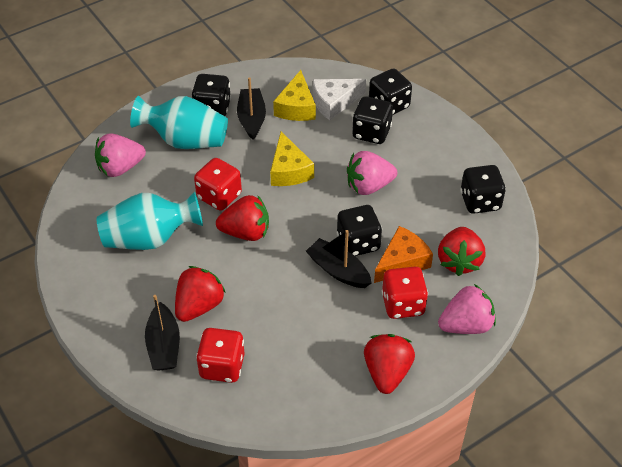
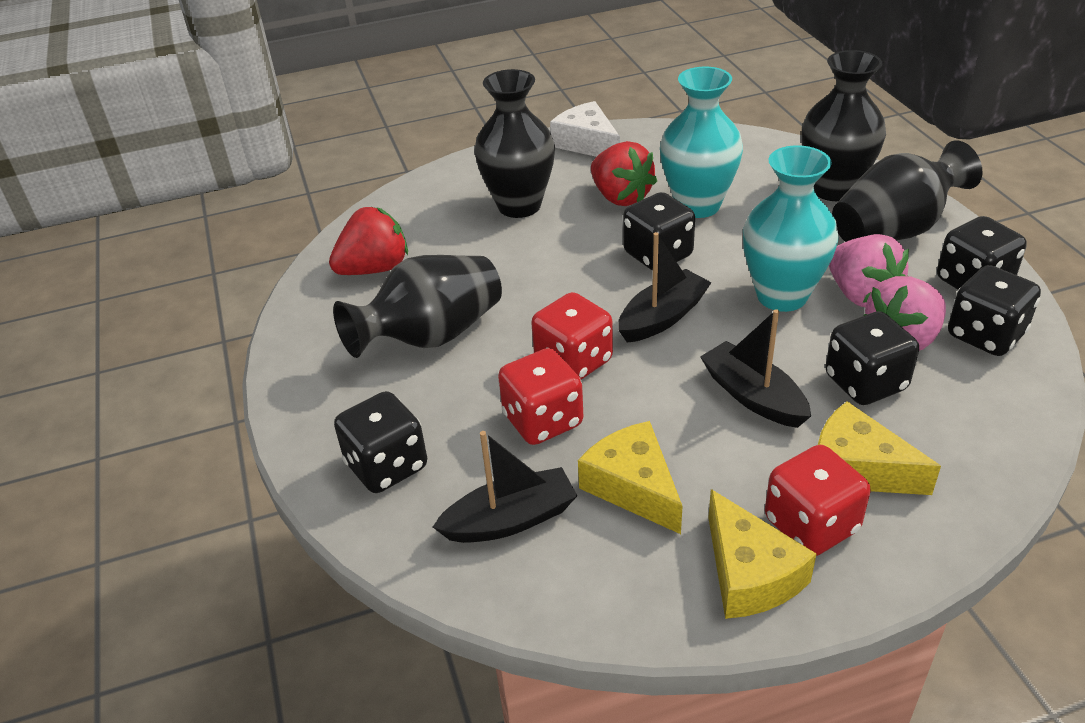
black vase: 0 -> 4
orange cheese: 1 -> 0
pink strawberry: 3 -> 2
red strawberry: 4 -> 2
yellow cheese: 2 -> 3

